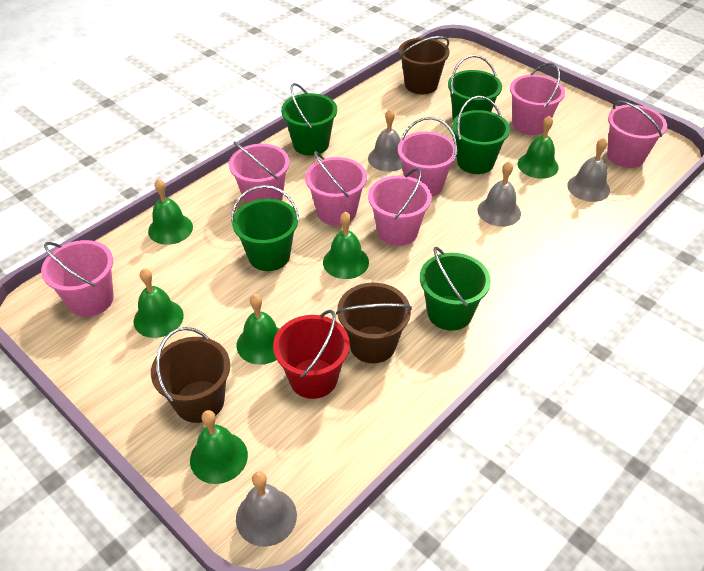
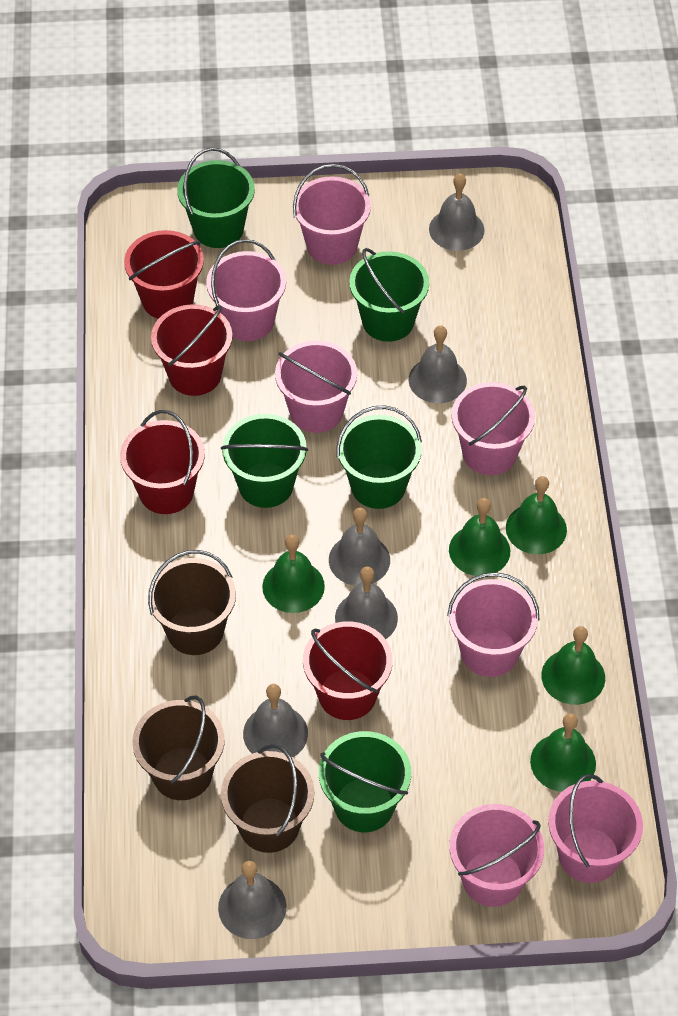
green bell: 6 -> 5
grey bell: 4 -> 6
red bucket: 1 -> 4

